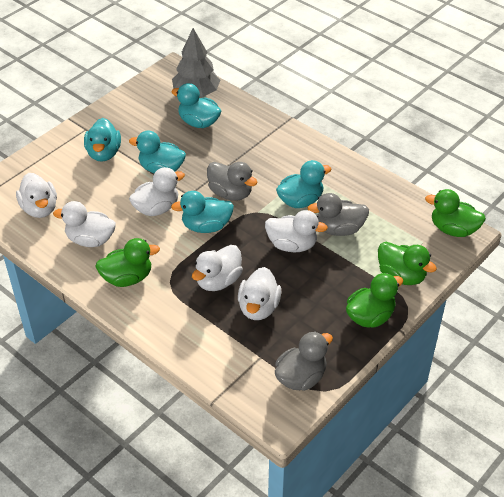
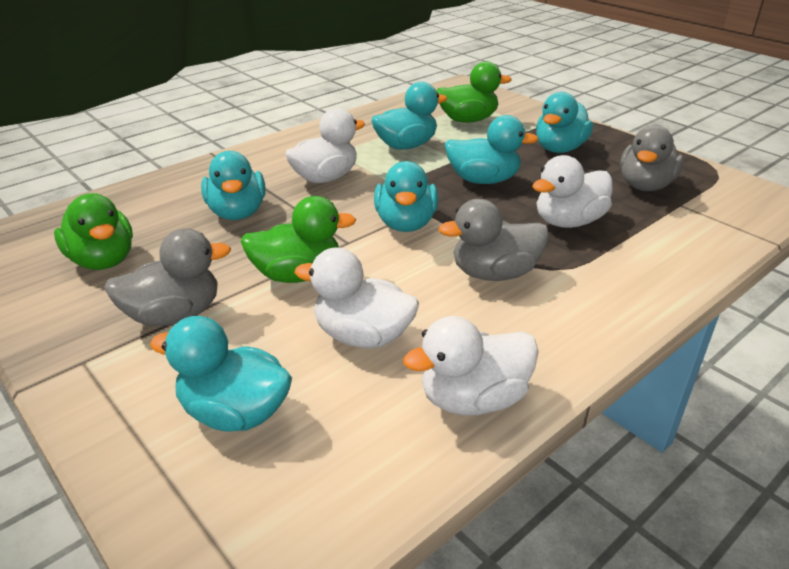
green duck: 4 -> 3
grey tree: 1 -> 0
turquoise duck: 5 -> 6
white duck: 6 -> 4

